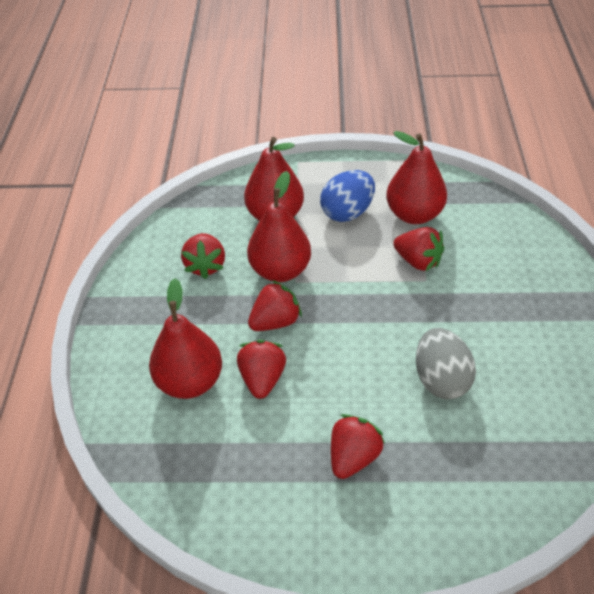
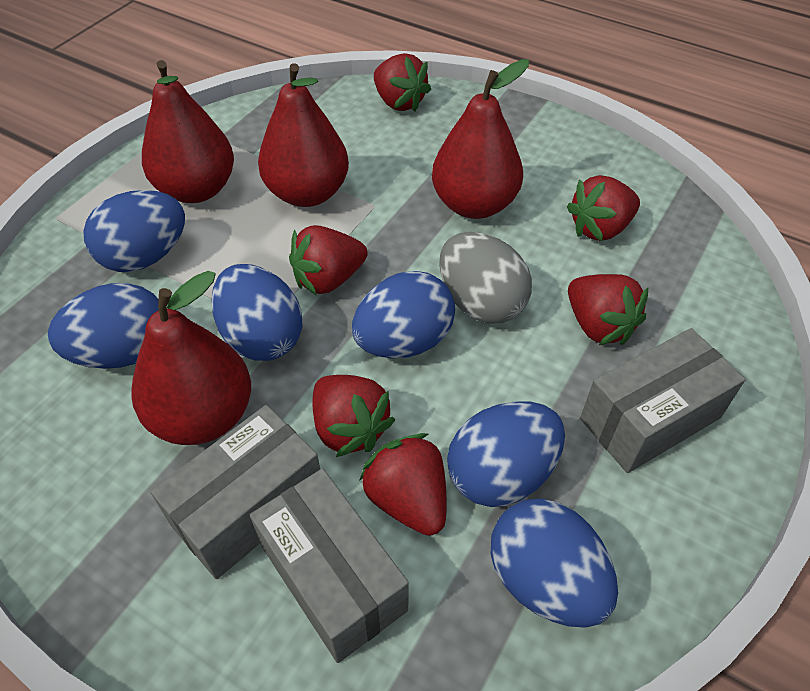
blue egg: 1 -> 6
grey box: 0 -> 3
red strawberry: 5 -> 6

